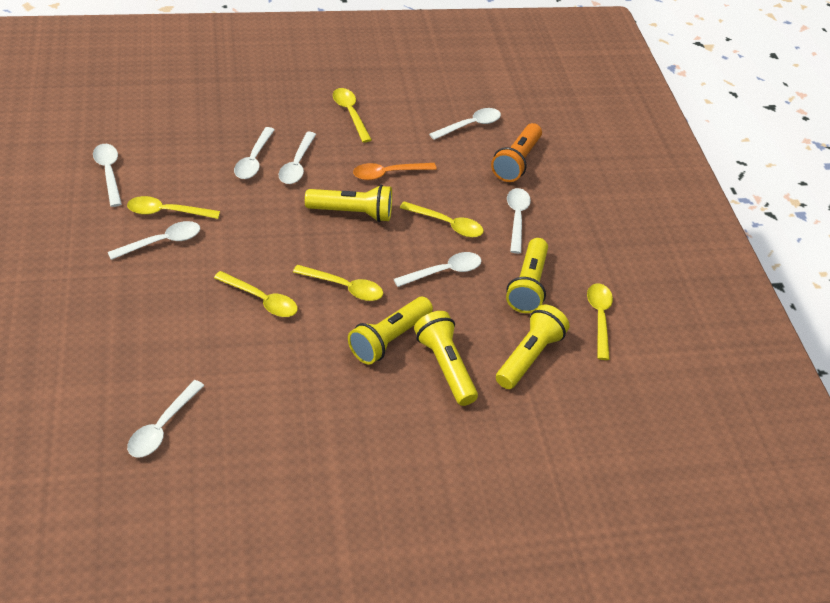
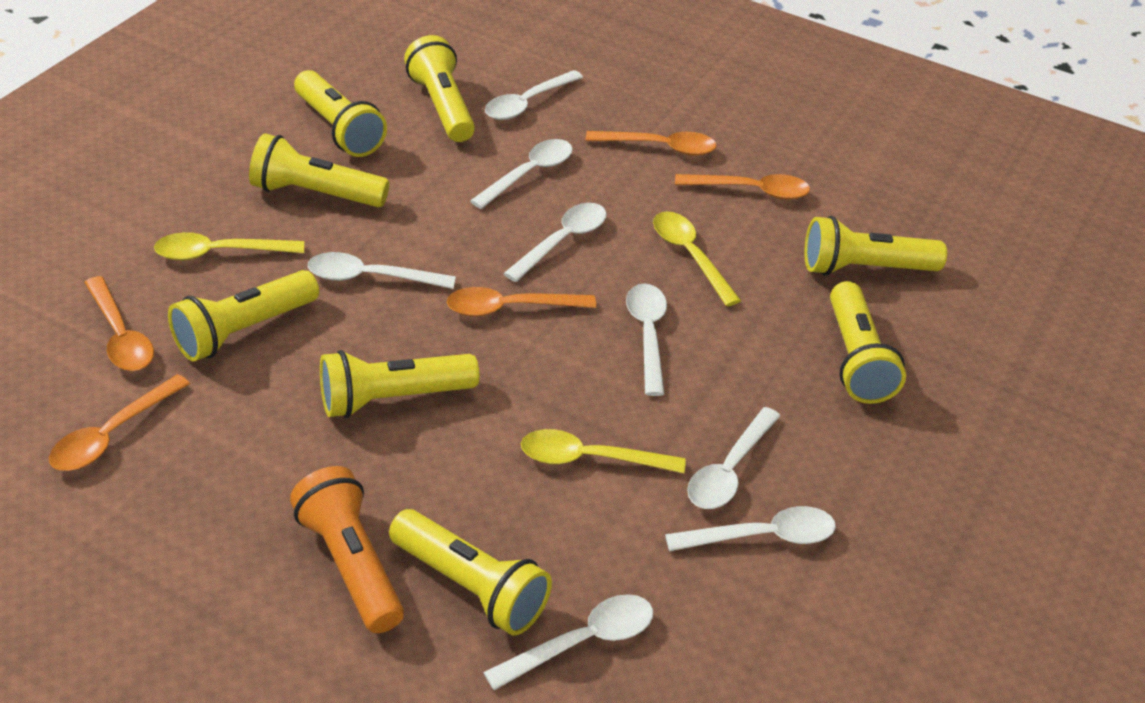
orange spoon: 1 -> 5
yellow flashlight: 5 -> 8
yellow spoon: 6 -> 3

